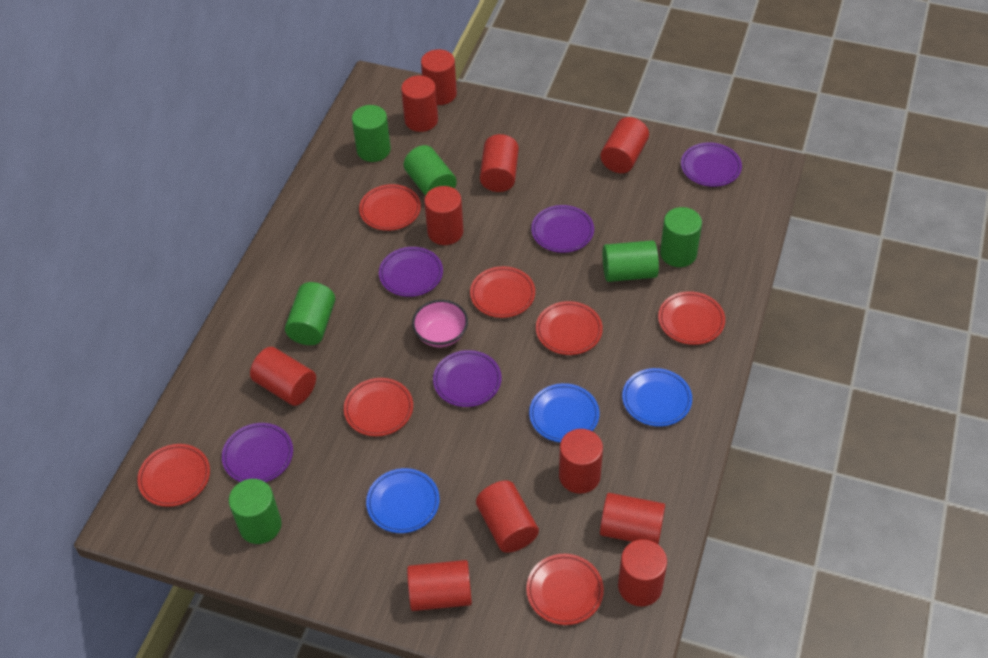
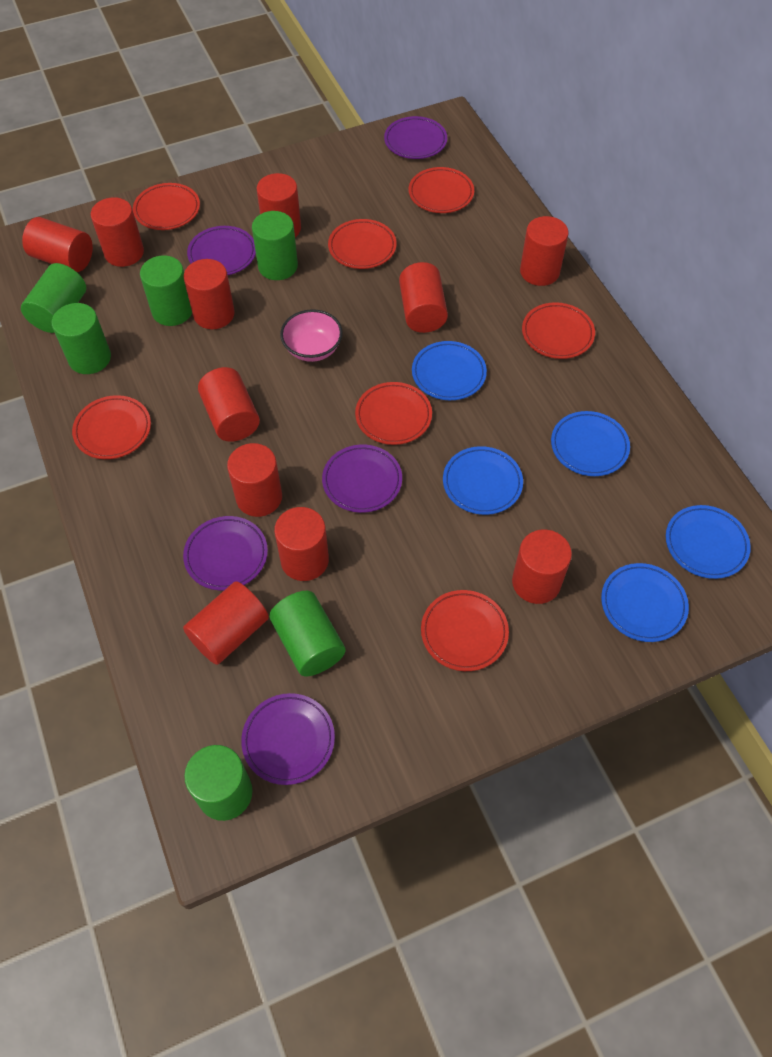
blue plate: 3 -> 5

